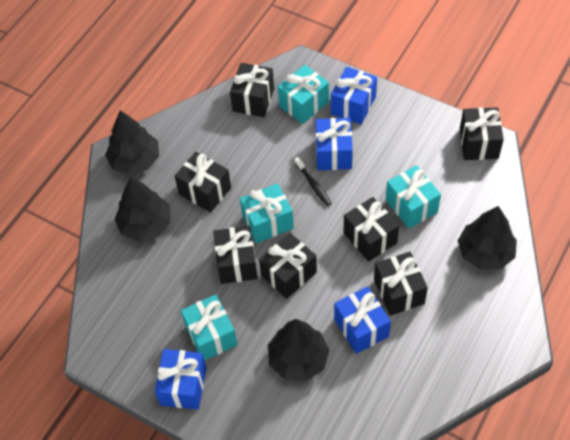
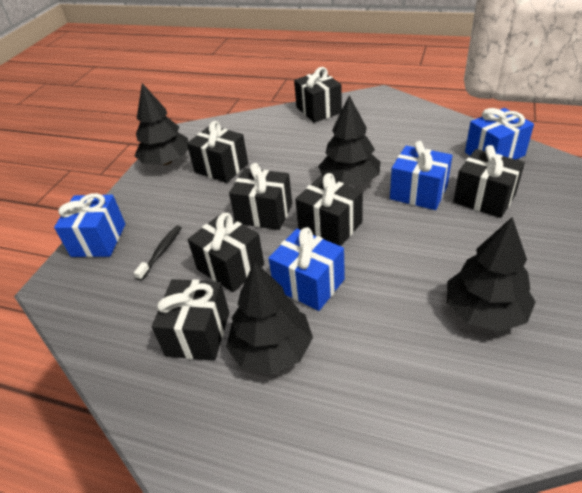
turquoise gift: 4 -> 0

